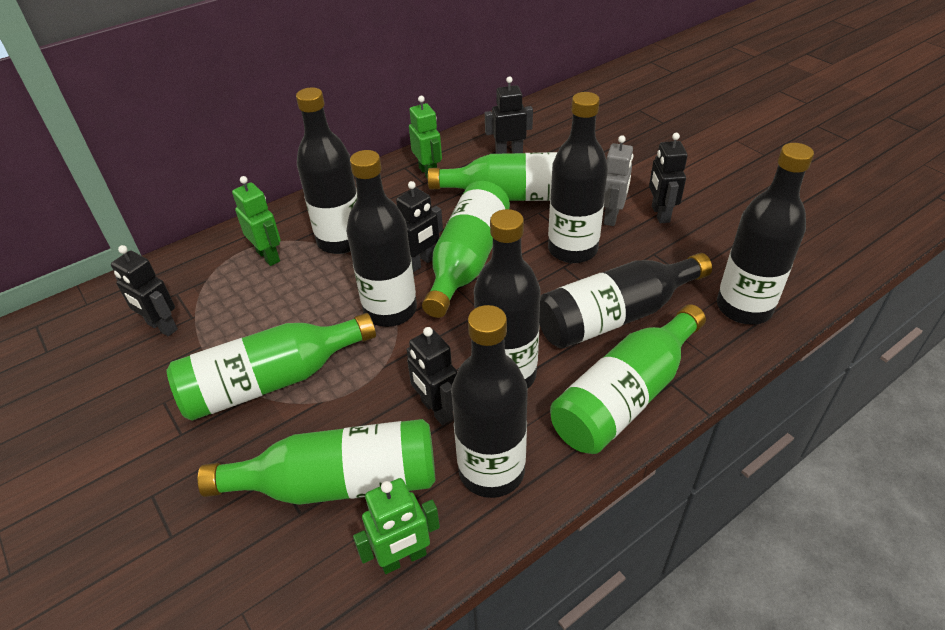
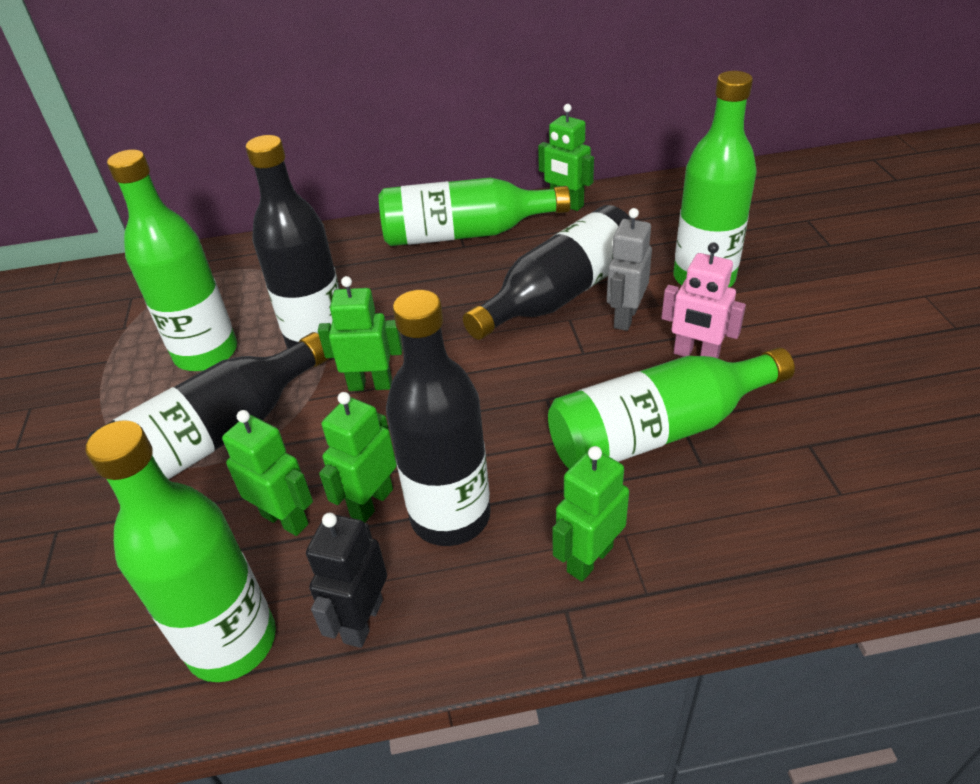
black bottle: 7 -> 4
black robot: 5 -> 1
green robot: 3 -> 5
pink robot: 0 -> 1

